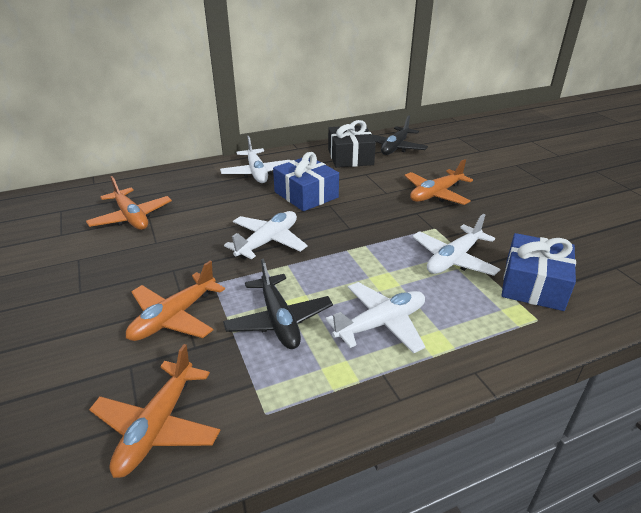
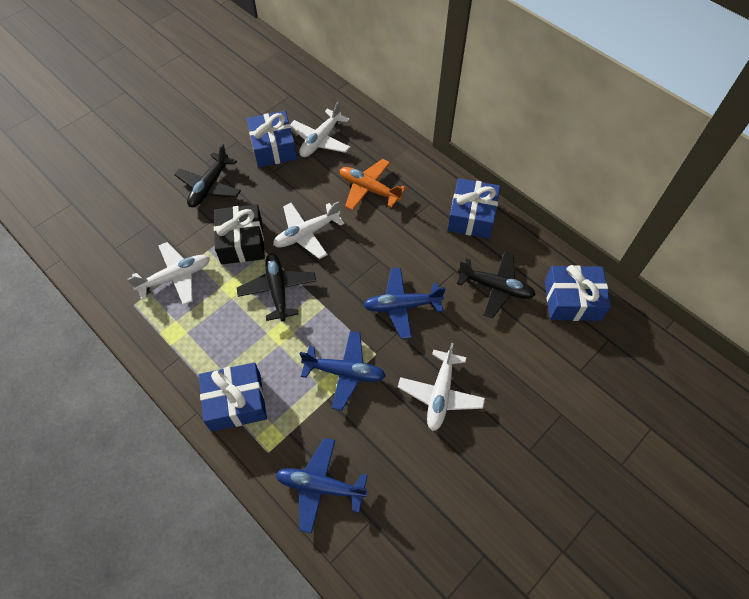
black plane: 2 -> 3
blue gift: 2 -> 4
blue plane: 0 -> 3
orange plane: 4 -> 1

